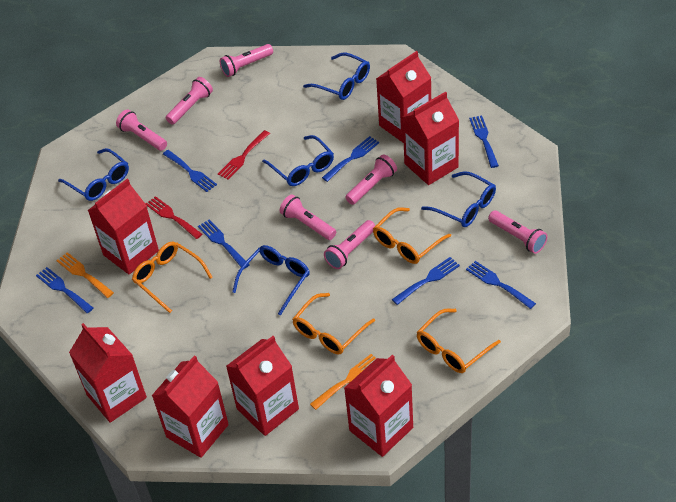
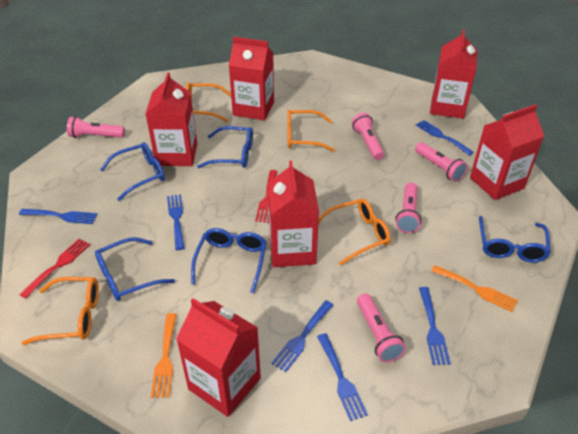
blue fork: 7 -> 6
pink flashlight: 7 -> 5
red carton: 7 -> 6

